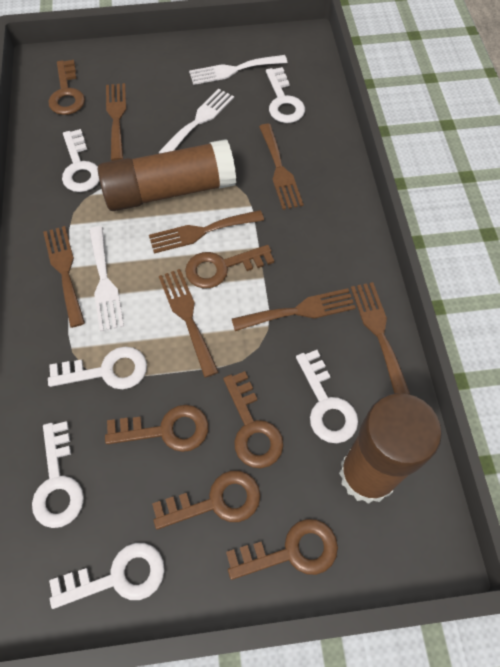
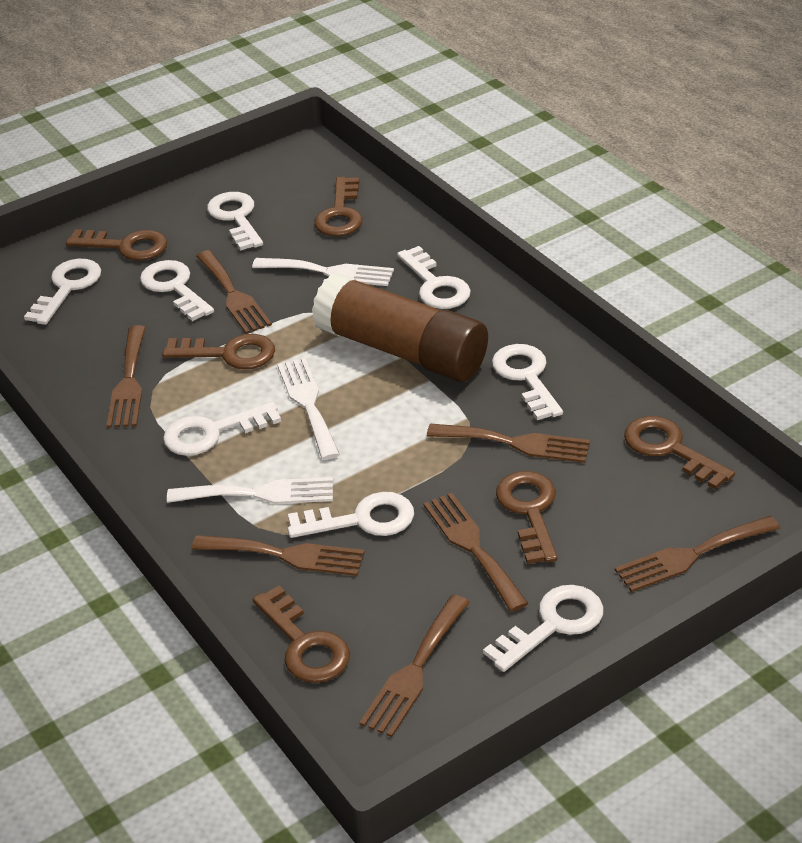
brown glue stick: 2 -> 1
white key: 6 -> 8

